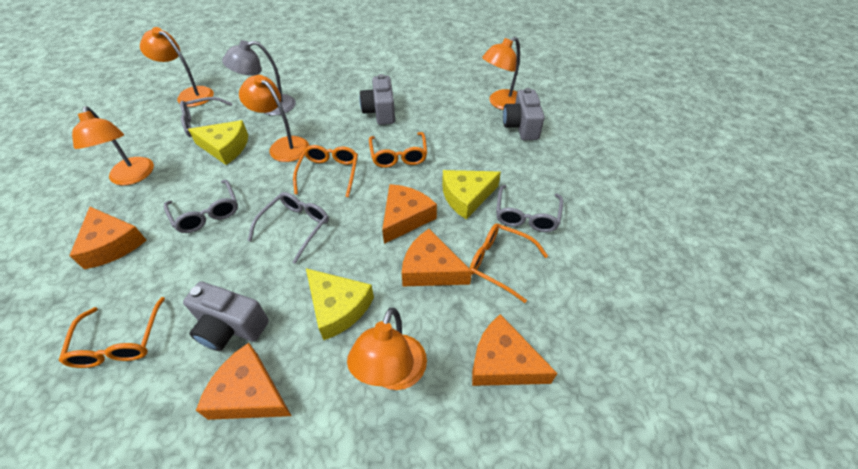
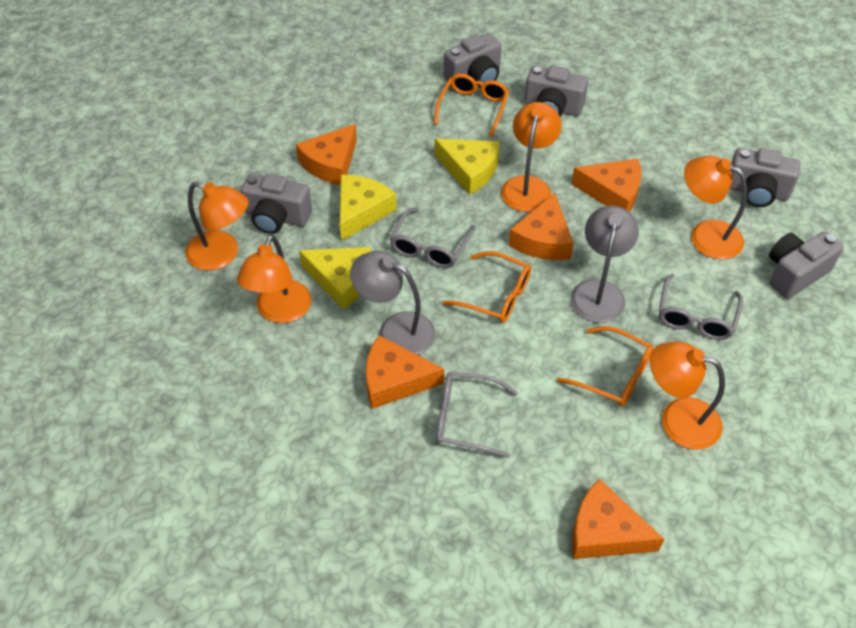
grey camera: 3 -> 5
grey glasses: 4 -> 3
grey lamp: 1 -> 2
orange glasses: 4 -> 3

